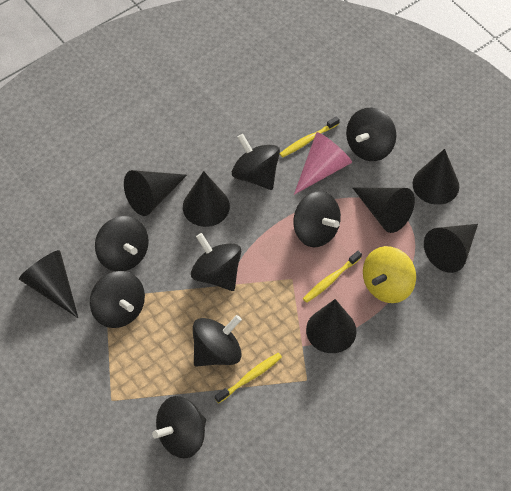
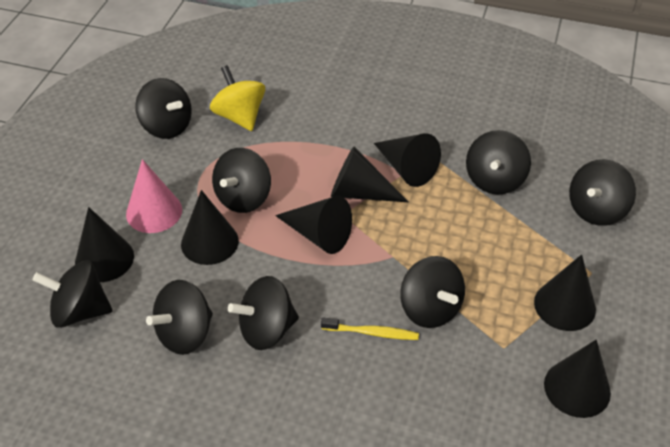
yellow toothbrush: 3 -> 1

